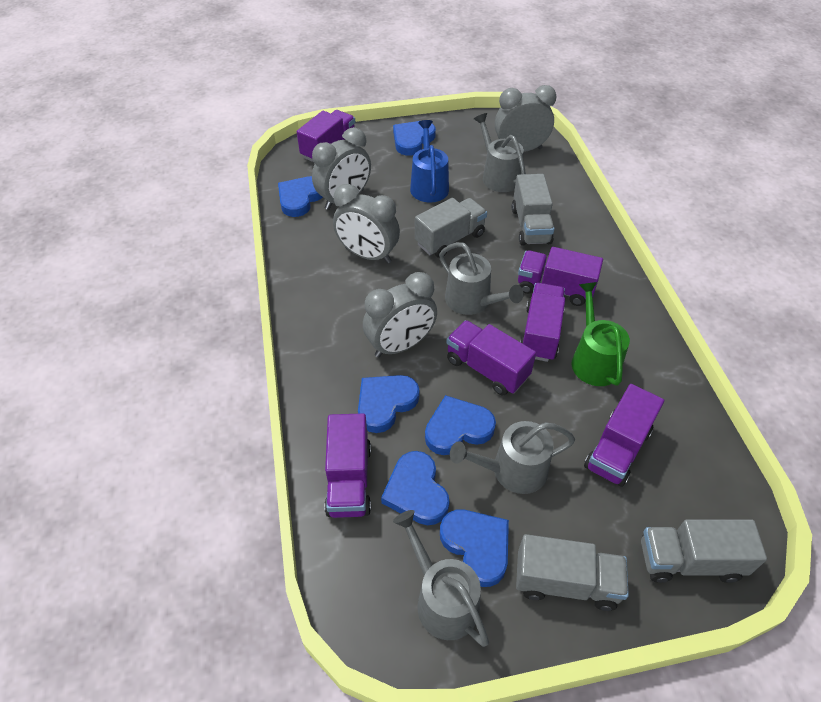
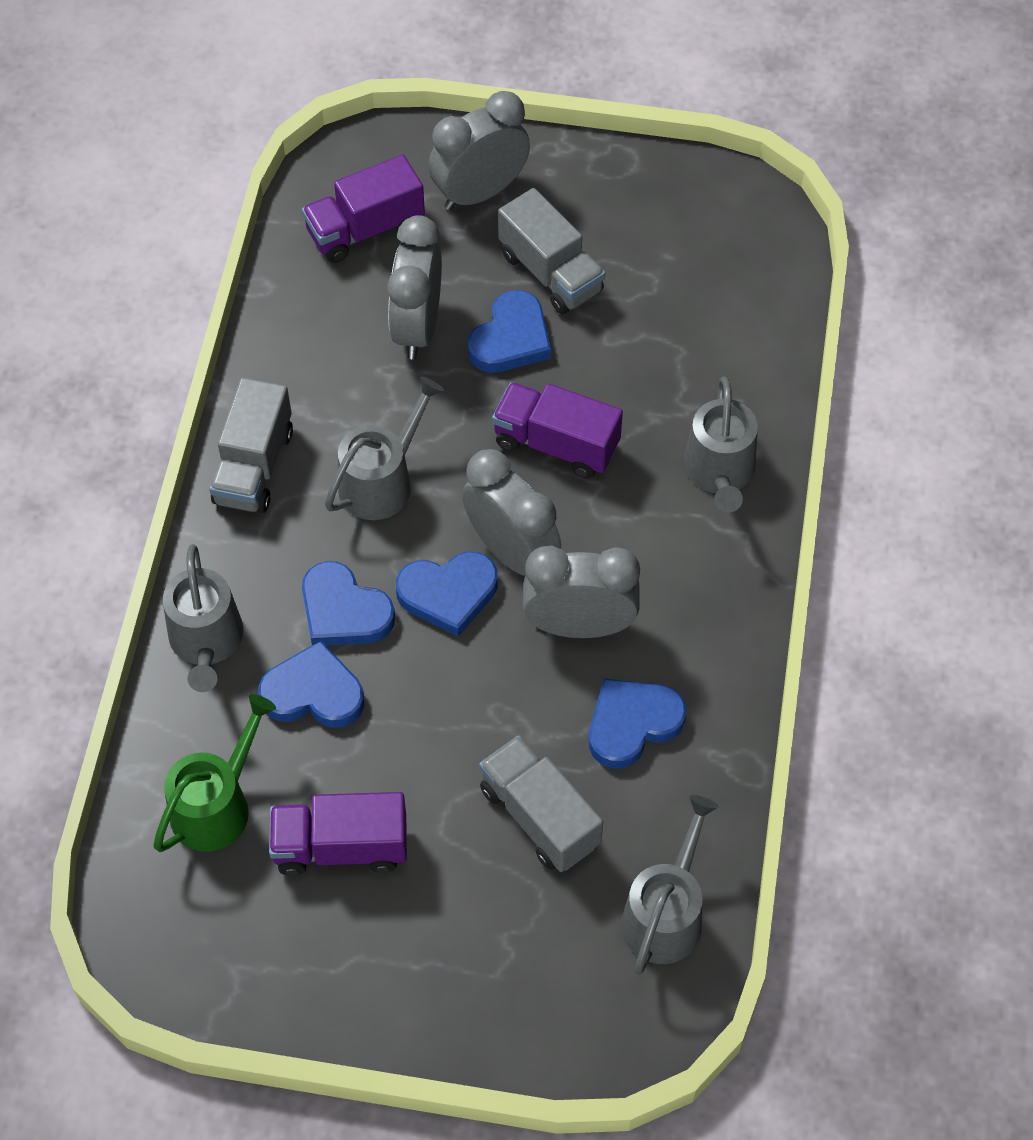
blue heart: 6 -> 5
blue watering can: 1 -> 0
grey truck: 4 -> 3
purple truck: 6 -> 3

